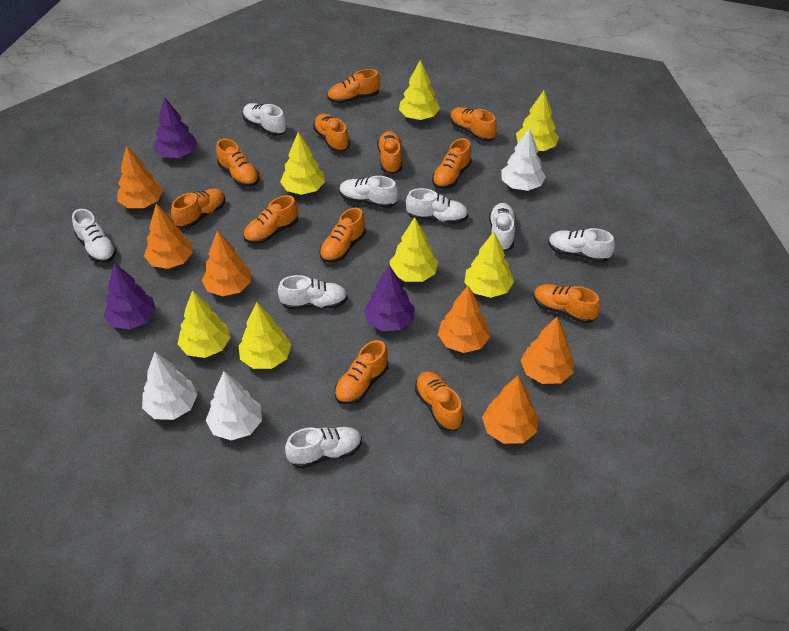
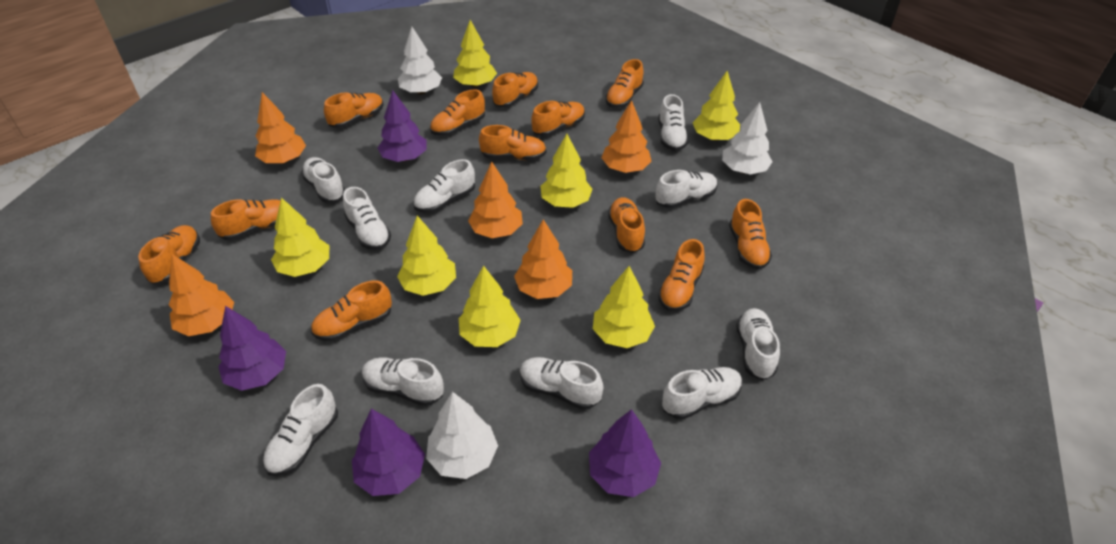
orange tree: 6 -> 5
purple tree: 3 -> 4
white shoe: 8 -> 10

